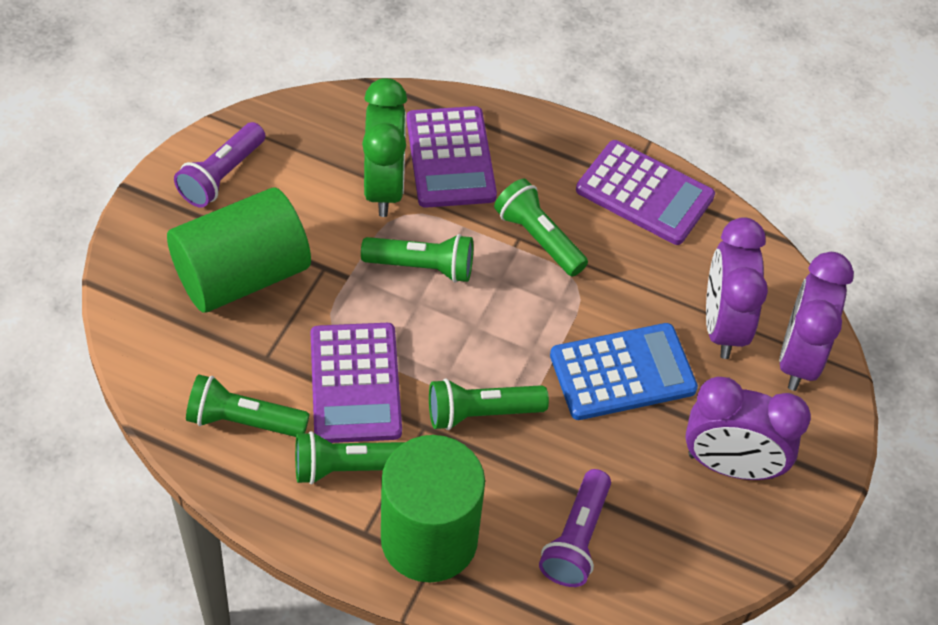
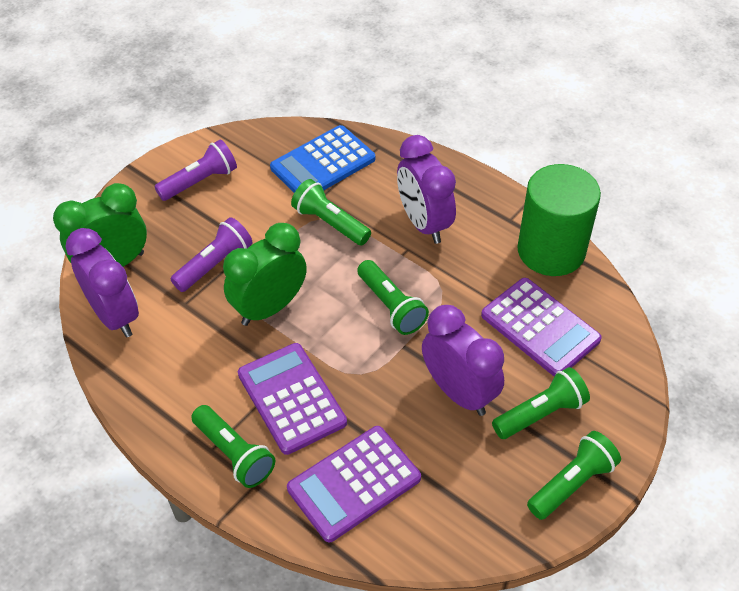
green clock: 1 -> 2
green cylinder: 2 -> 1

